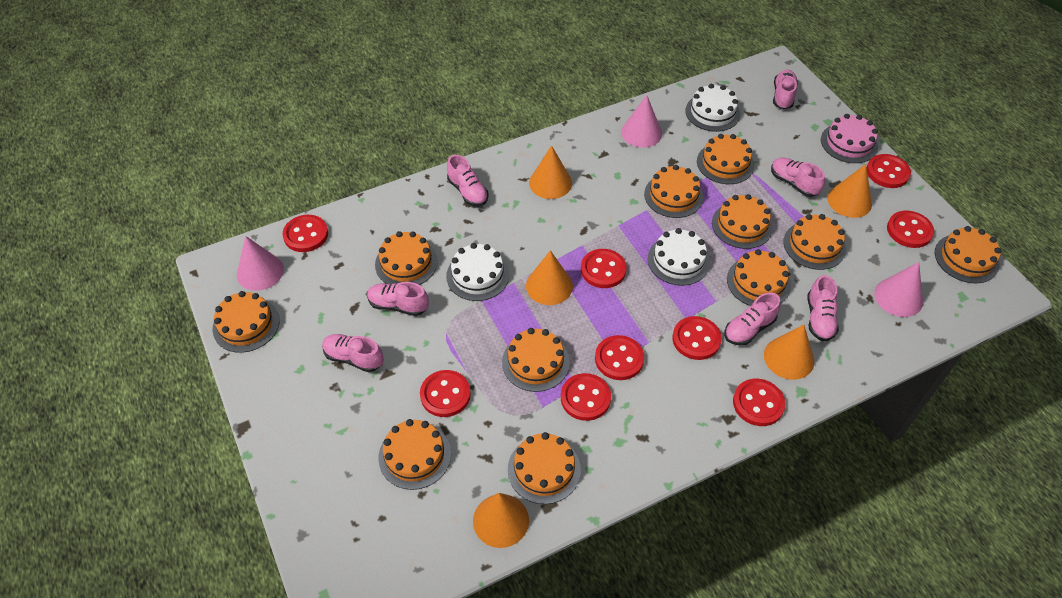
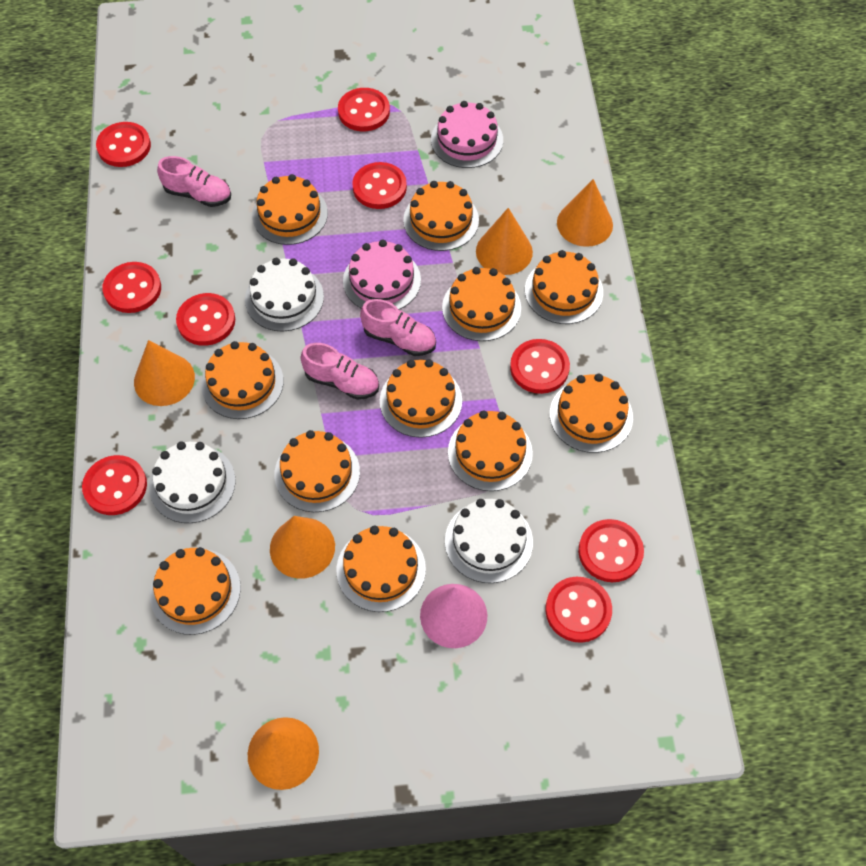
pink cake: 1 -> 2
pink cone: 3 -> 1
pink shoe: 7 -> 3

